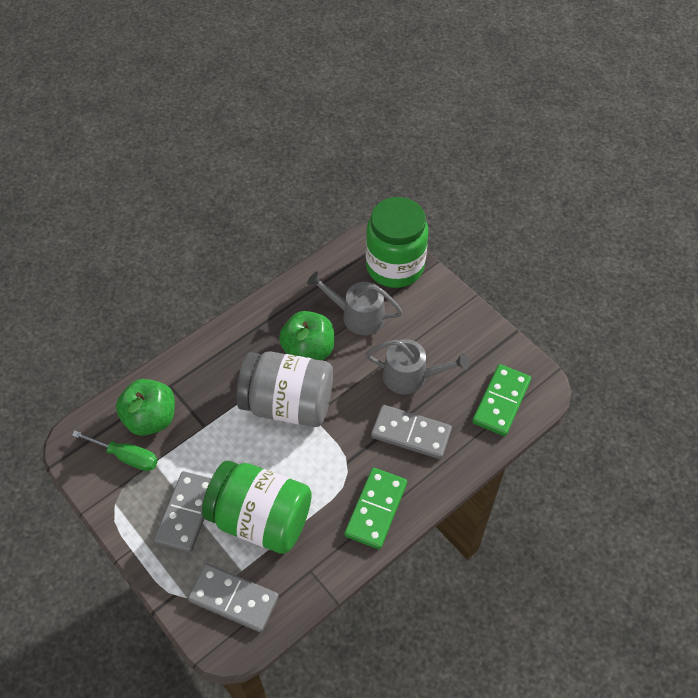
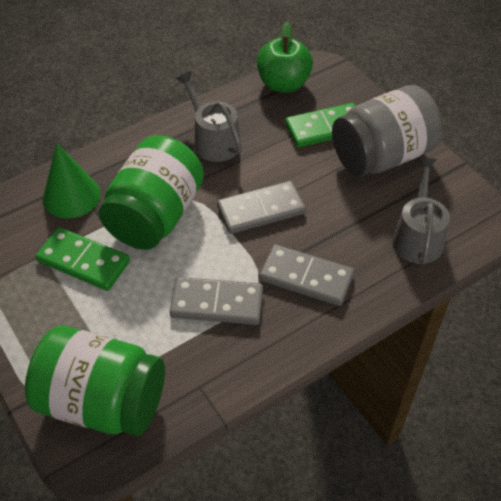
green apple: 2 -> 1
green cone: 0 -> 1
green screwdriver: 1 -> 0

